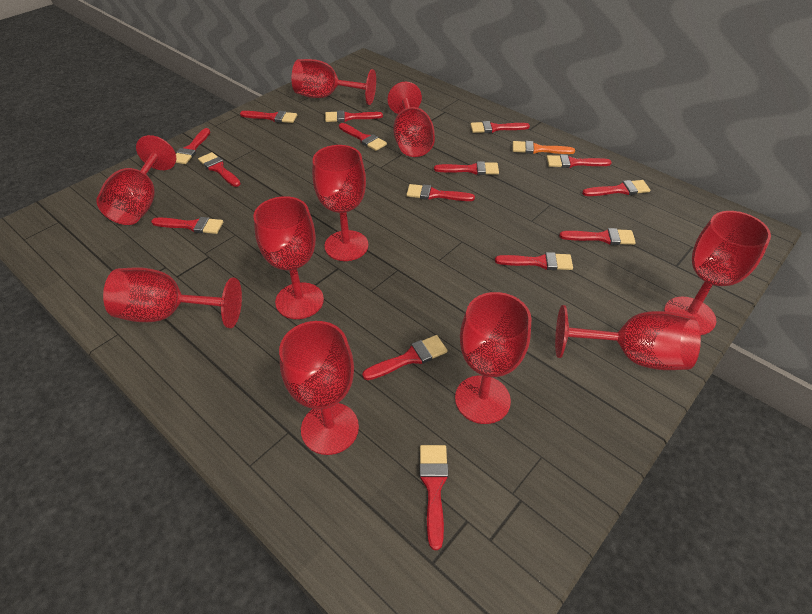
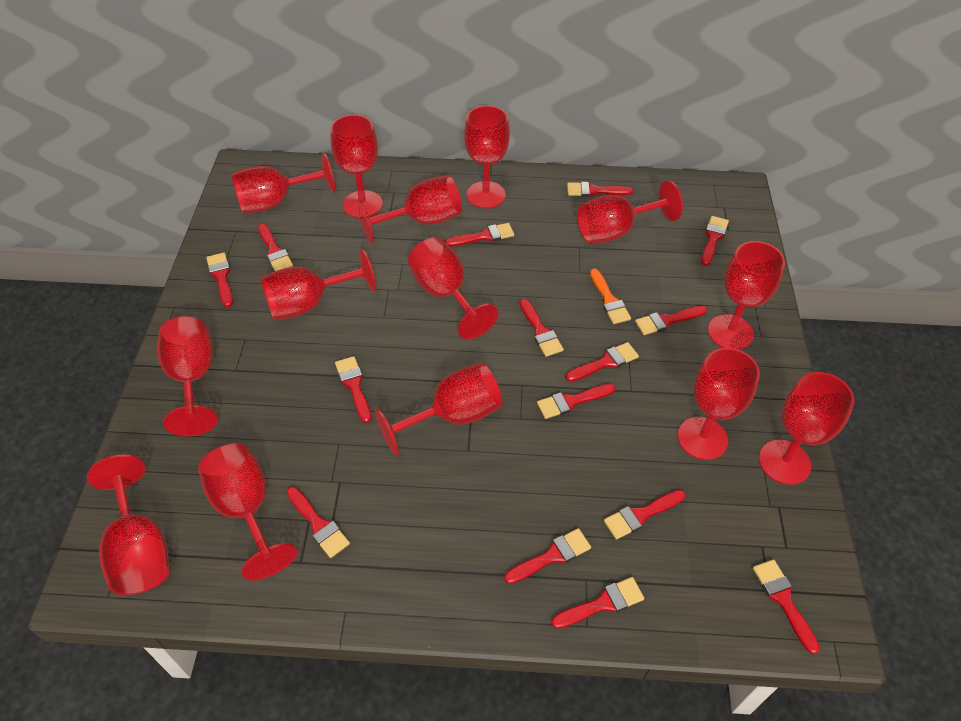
red goblet: 10 -> 14

